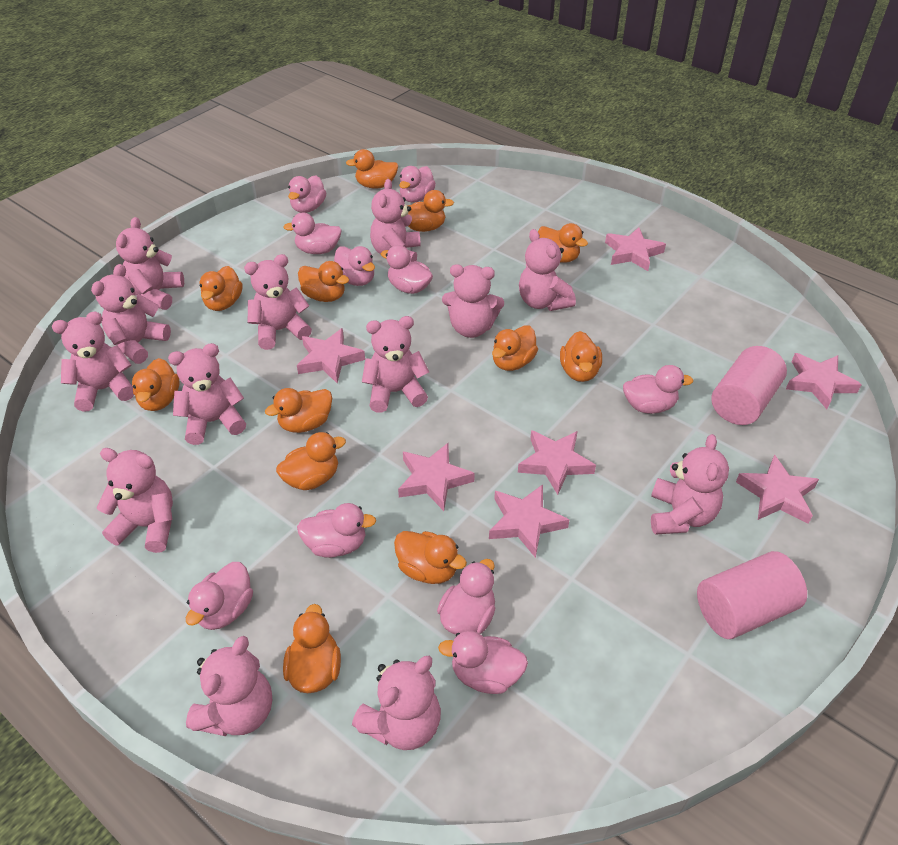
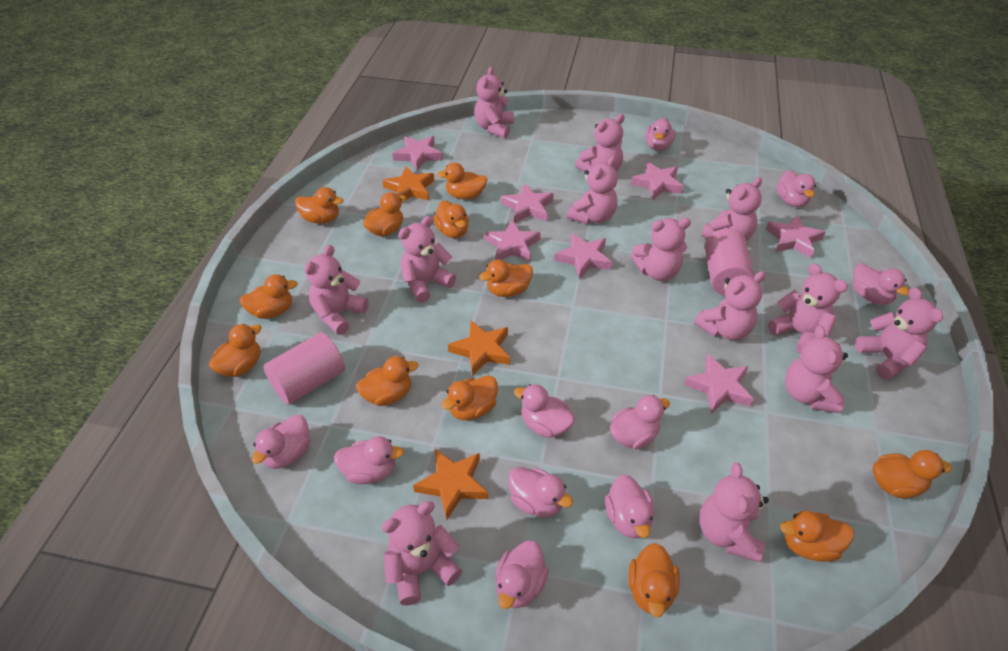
orange star: 0 -> 3

